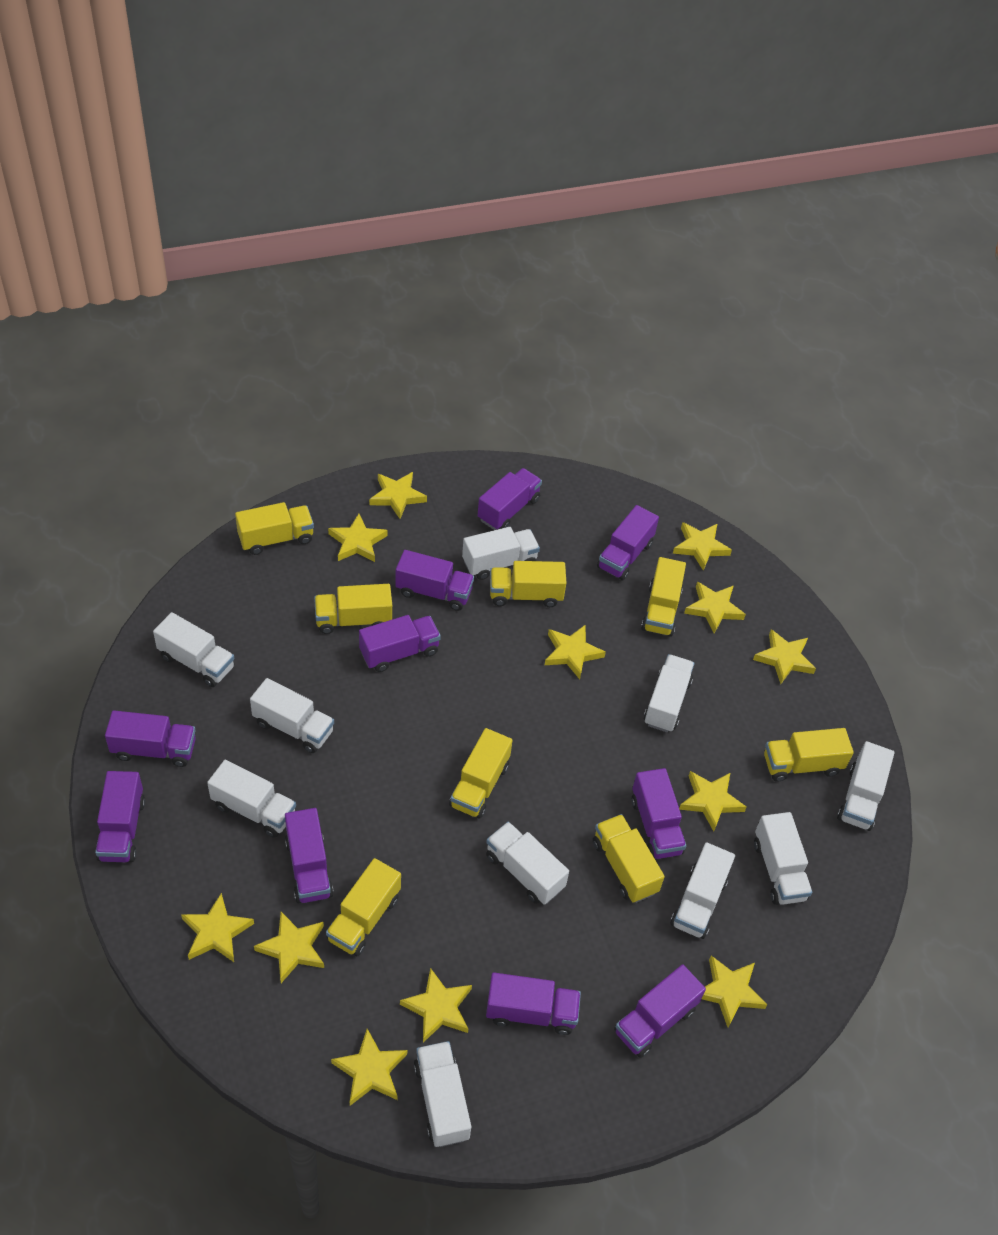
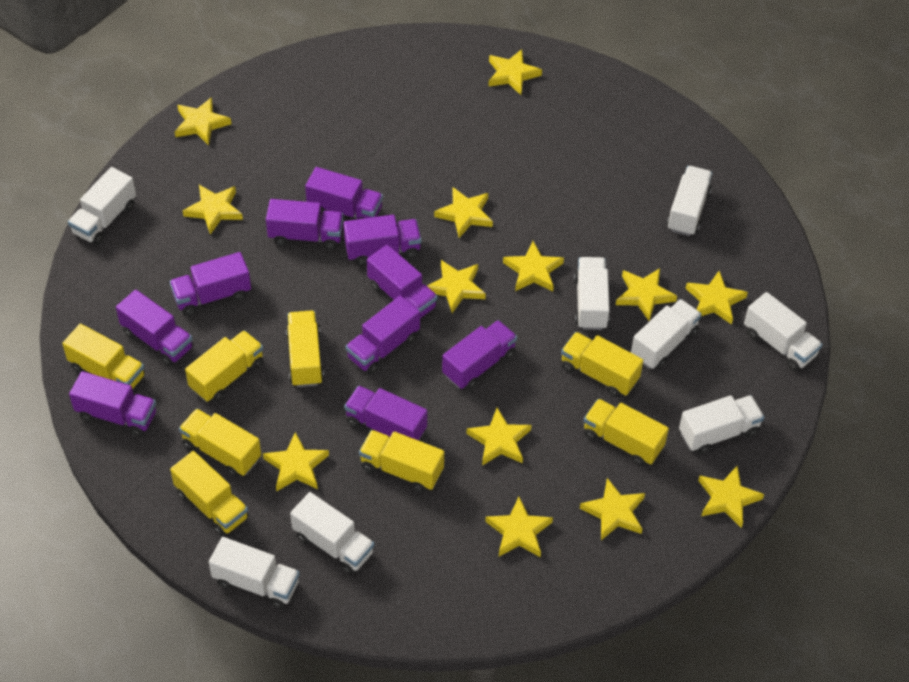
white truck: 10 -> 8
yellow star: 12 -> 13

